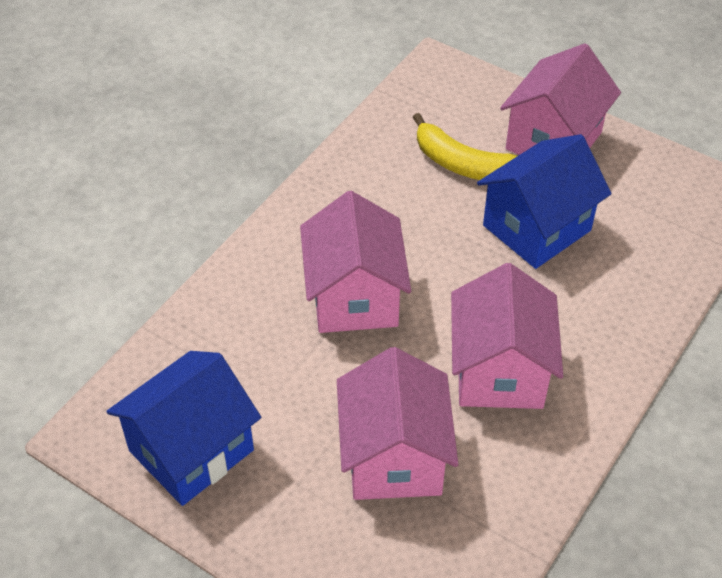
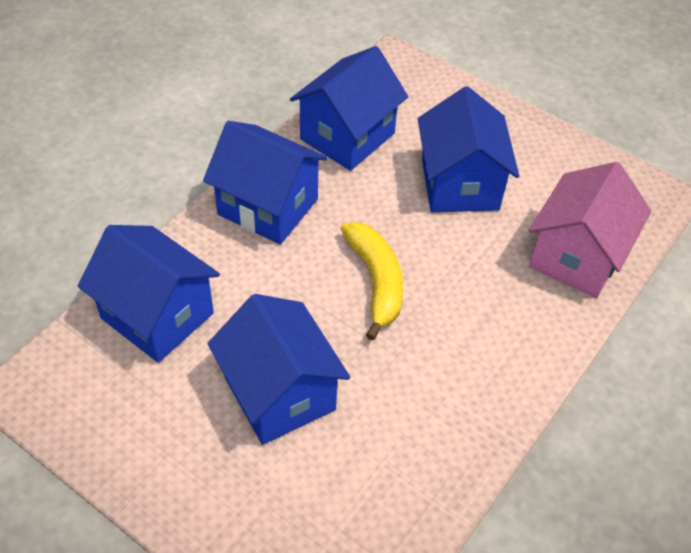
blue house: 2 -> 5
pink house: 4 -> 1

